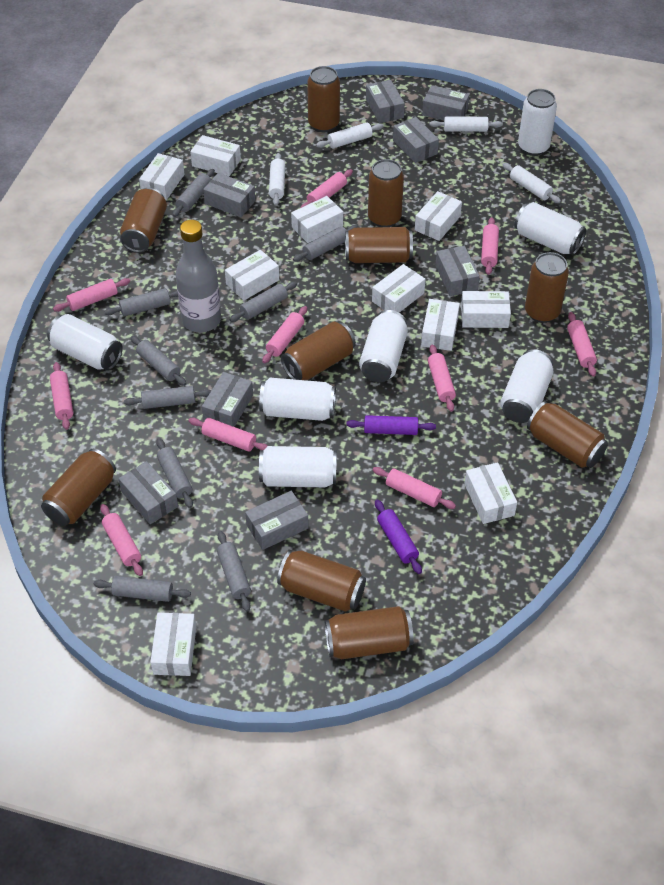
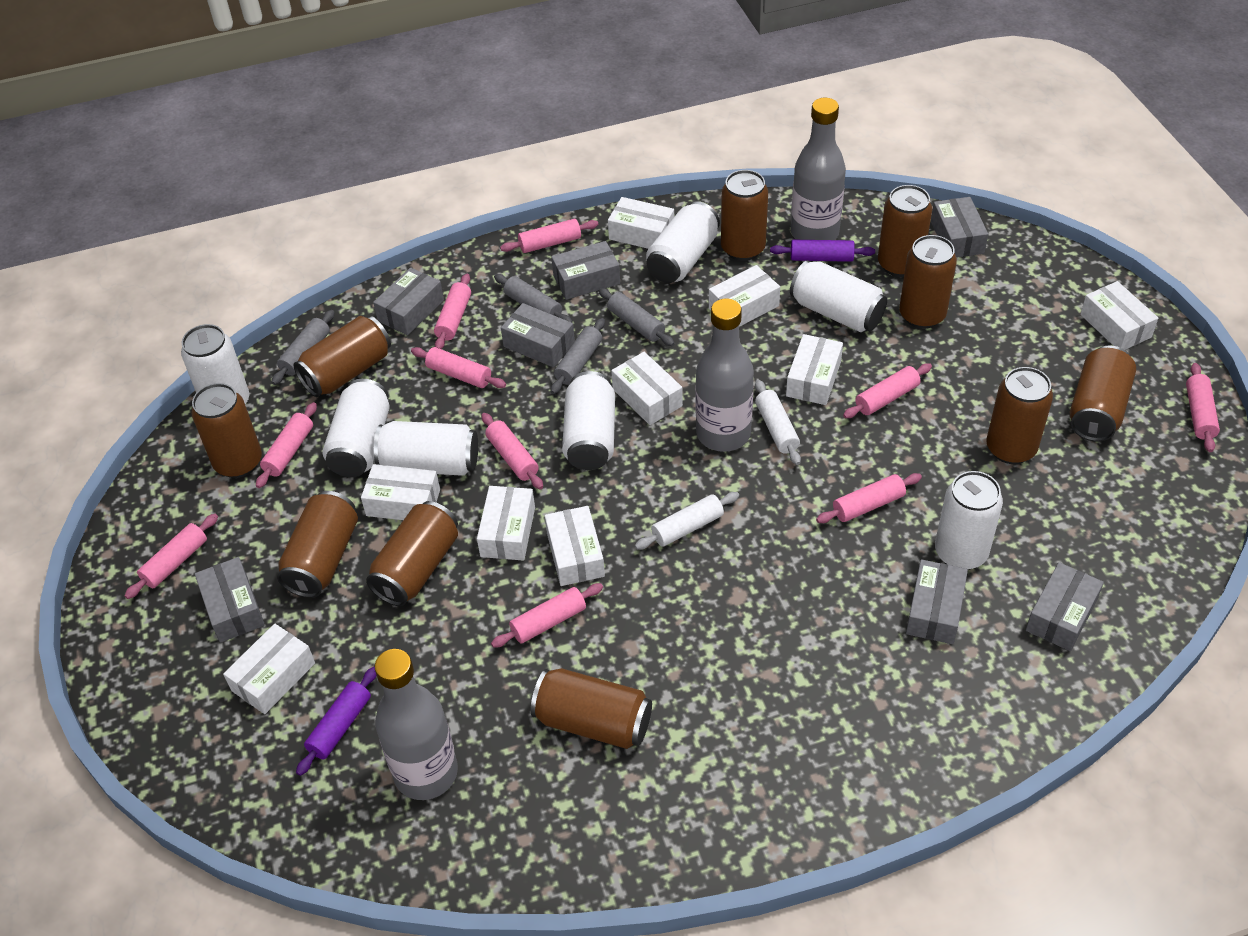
grey bottle: 1 -> 3
grey box: 8 -> 7
grey rolling pin: 9 -> 4
white box: 10 -> 9
white rolling pin: 4 -> 2

